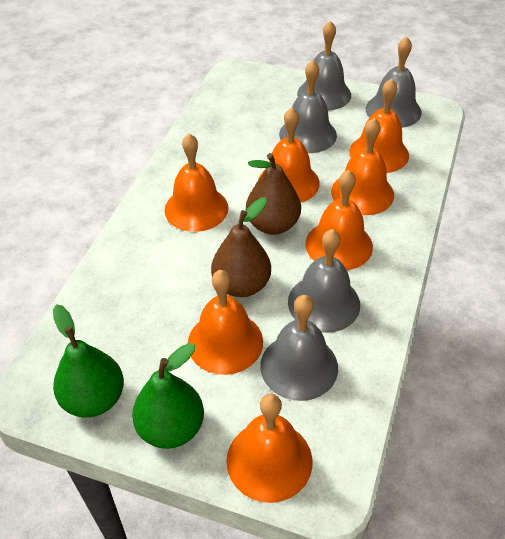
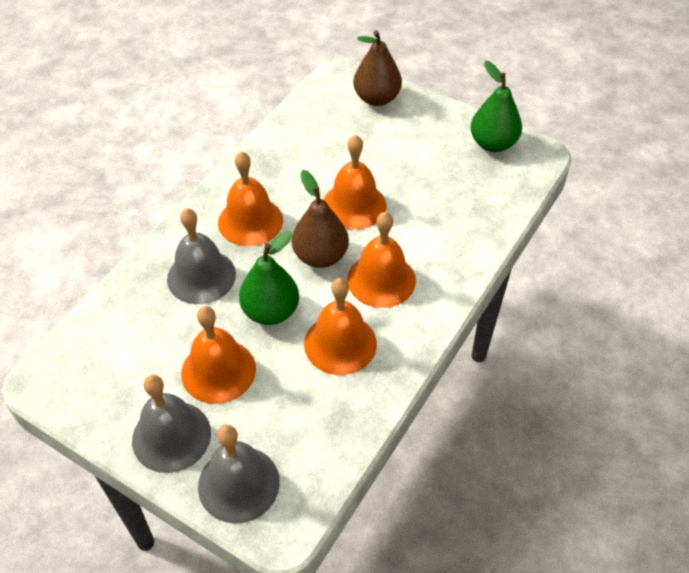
grey bell: 5 -> 3
orange bell: 7 -> 5

